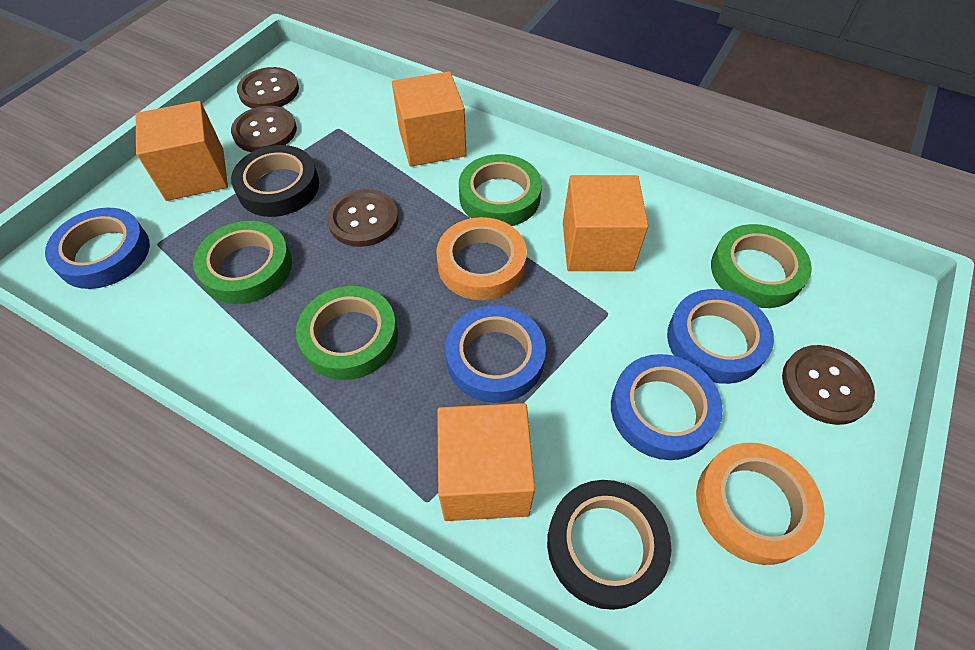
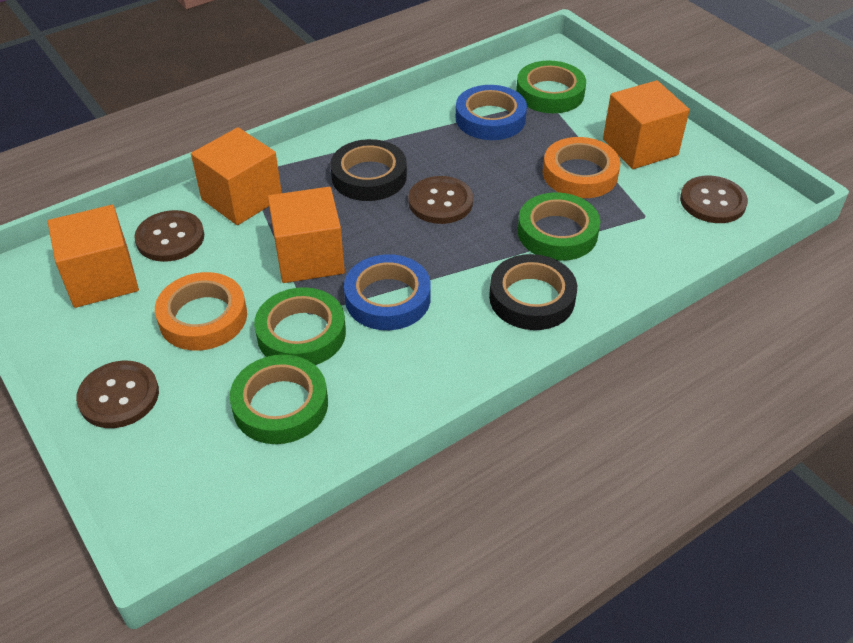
blue tape: 4 -> 2

